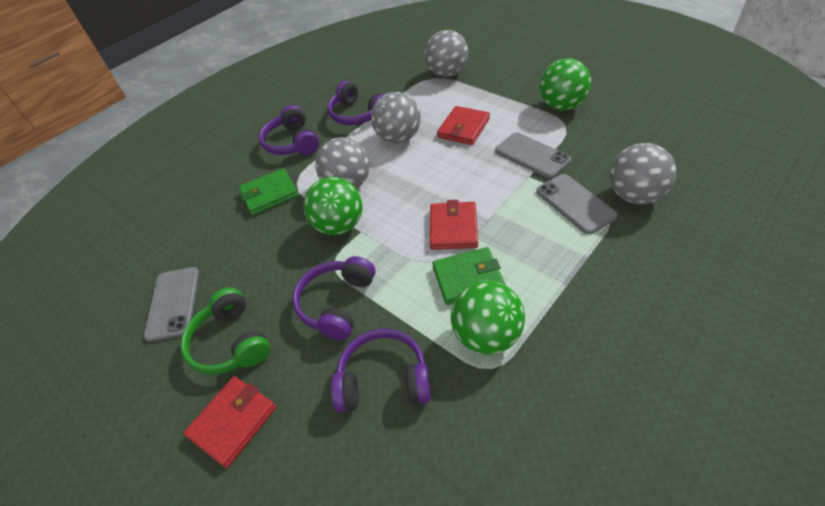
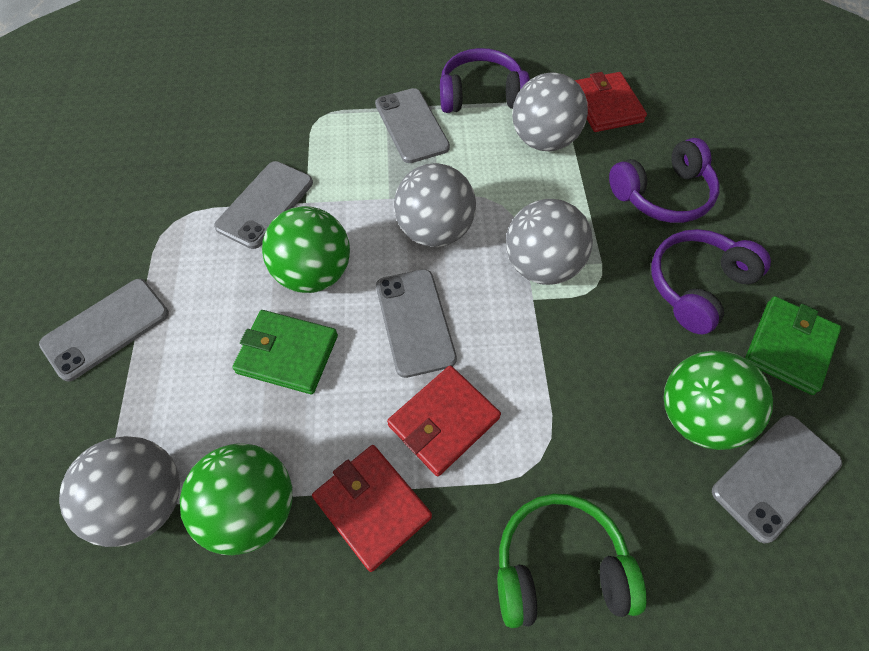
grey phone: 3 -> 5
purple headphones: 4 -> 3

